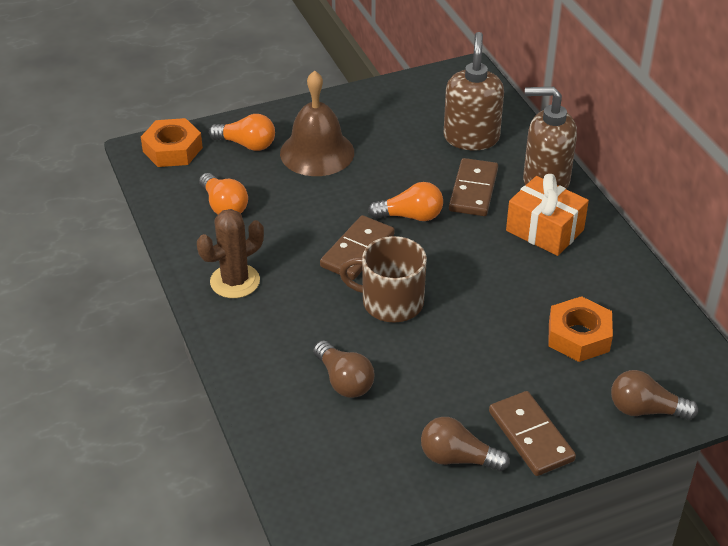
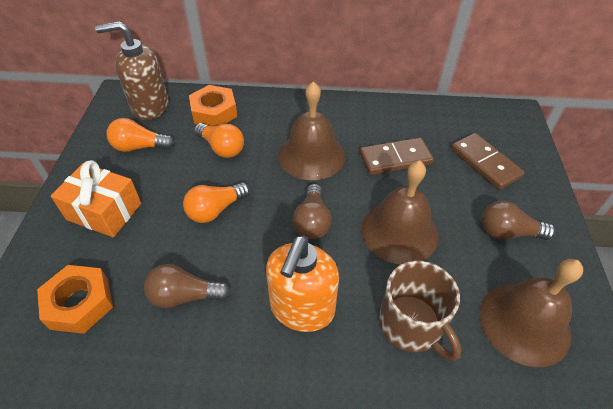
brown bell: 1 -> 3
brown cactus: 1 -> 0
brown domino: 3 -> 2
brown soap dispenser: 2 -> 1
orange soap dispenser: 0 -> 1

